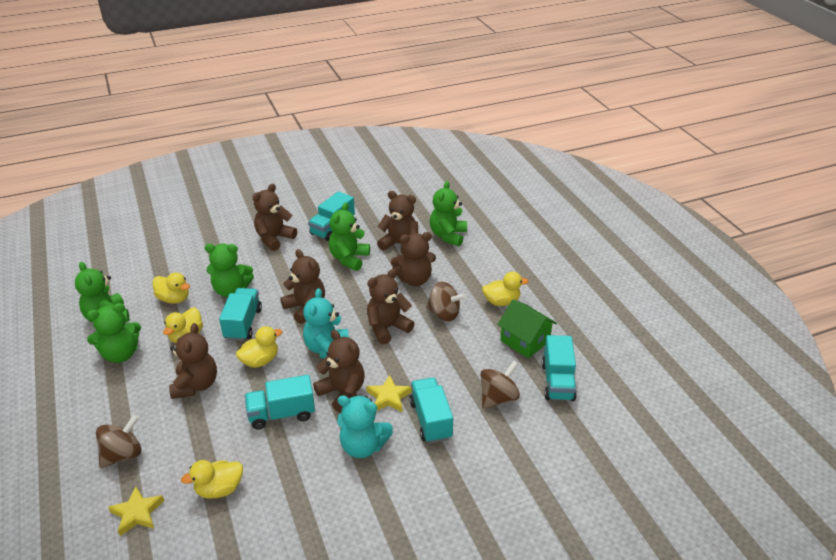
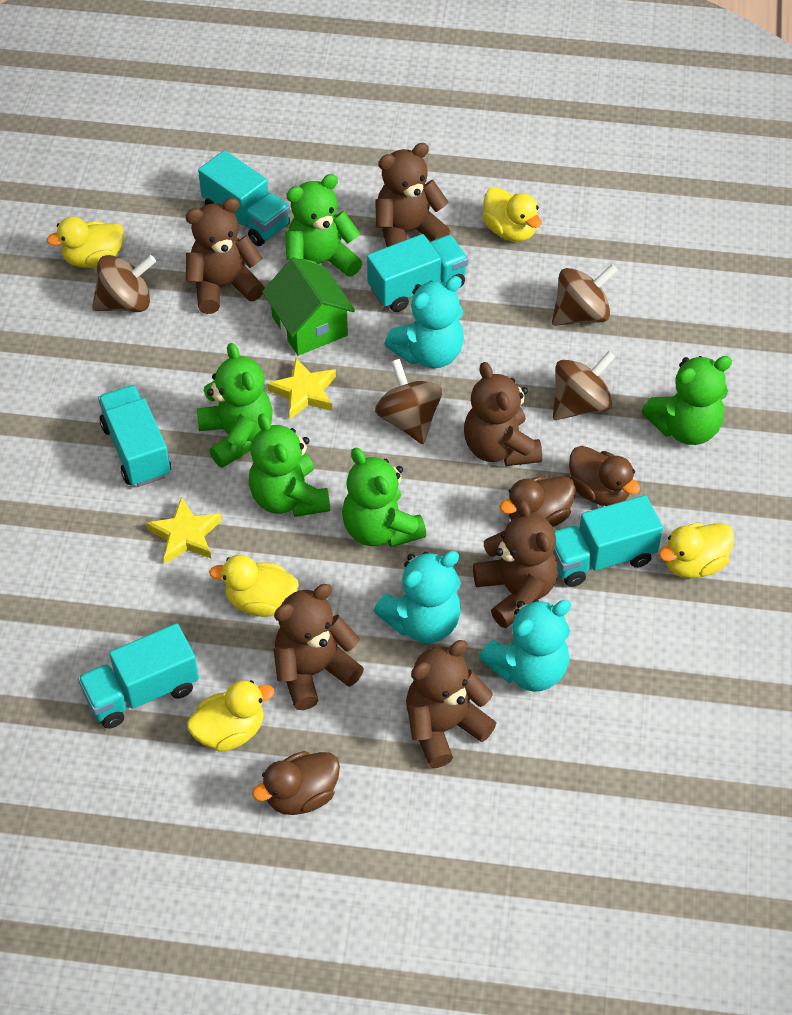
brown duck: 0 -> 3
brown spinning top: 3 -> 4
brown teddy bear: 7 -> 6
turquoise teddy bear: 2 -> 3

